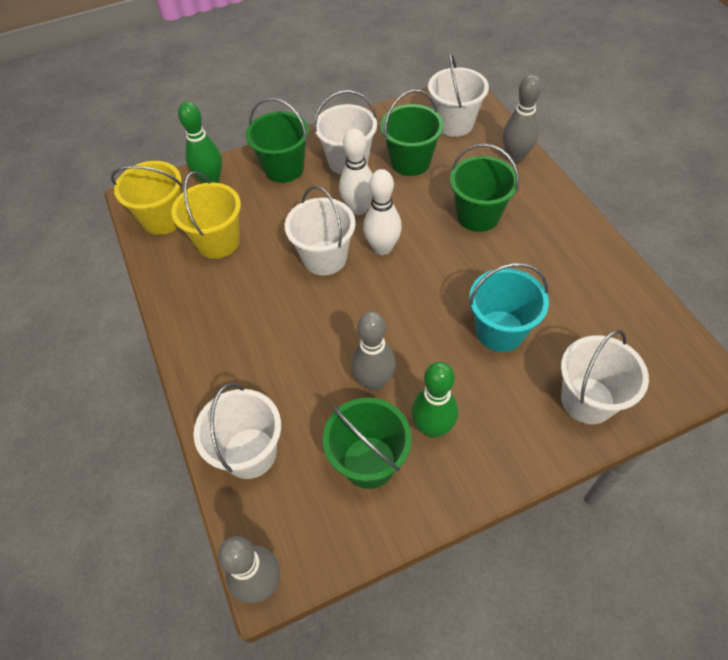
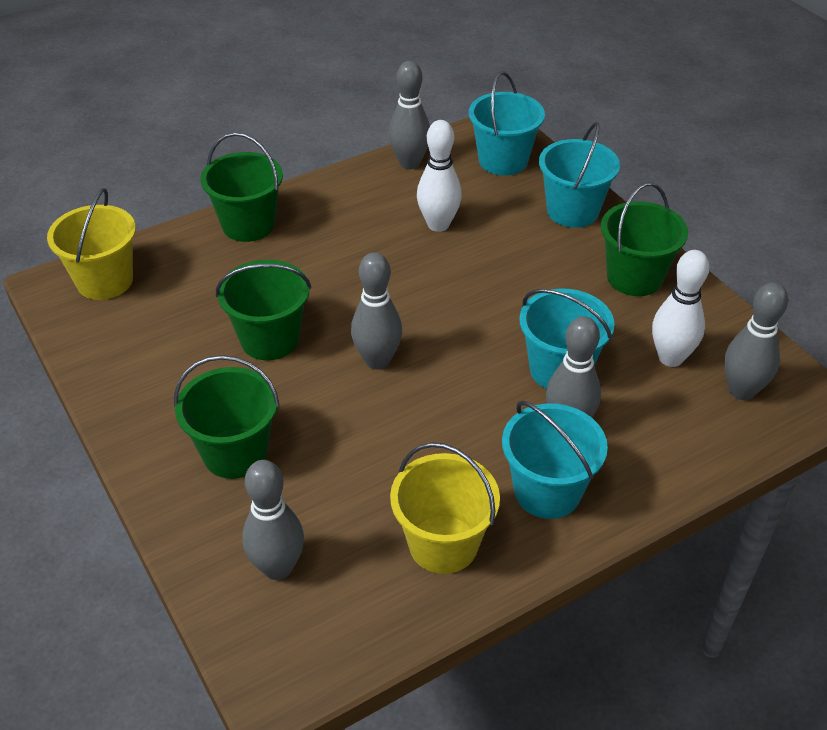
green bowling pin: 2 -> 0
grey bowling pin: 3 -> 5
turquoise bucket: 1 -> 4
white bucket: 5 -> 0

